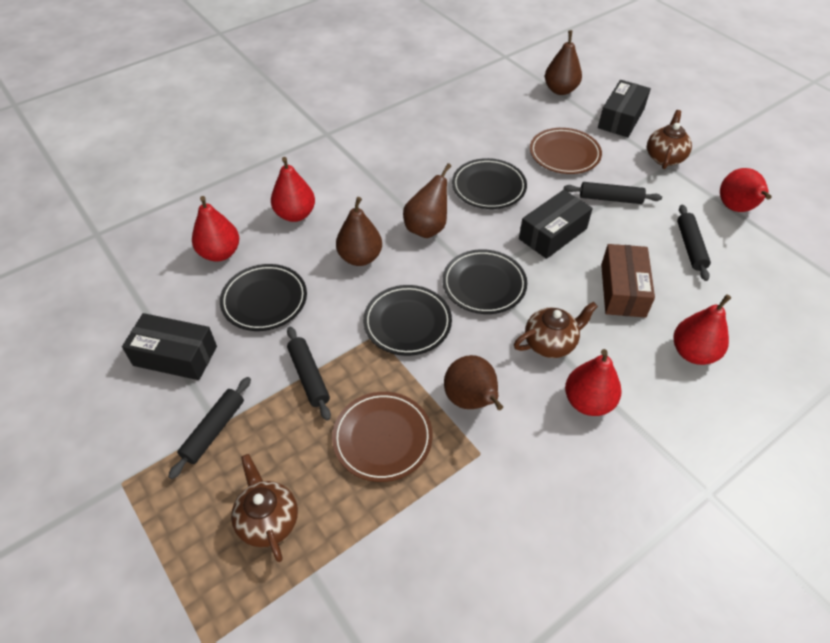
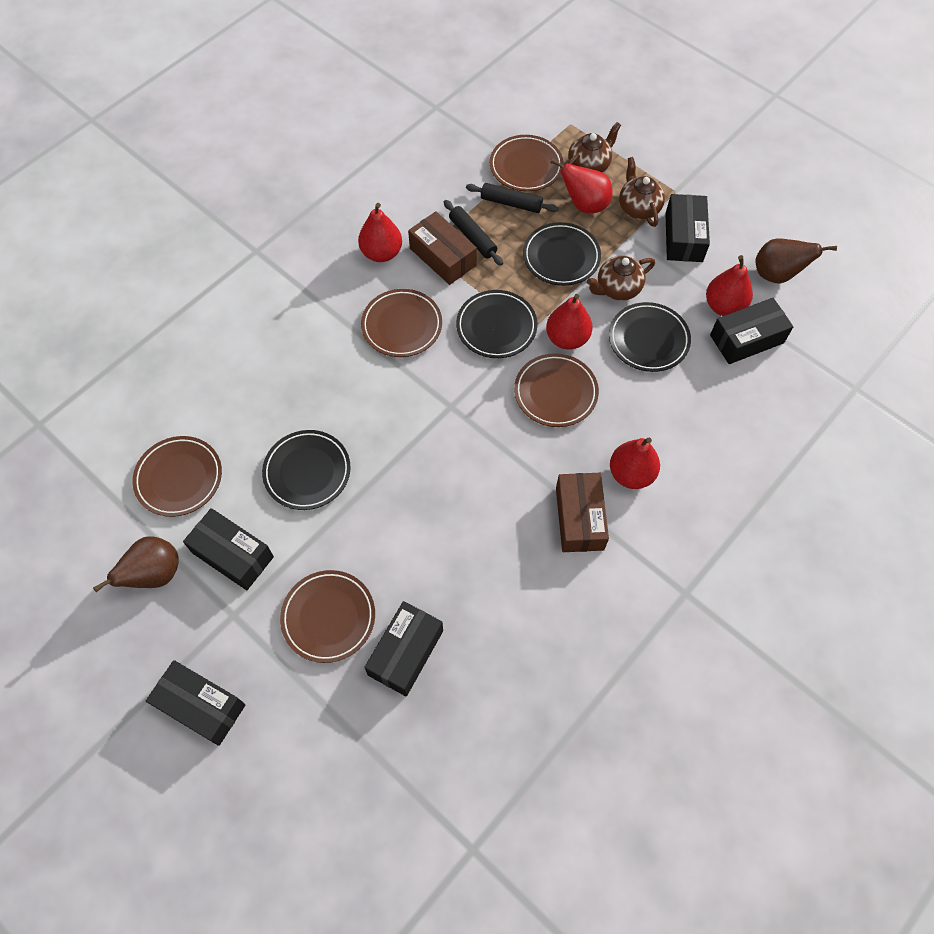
black box: 3 -> 5
black rolling pin: 4 -> 2
brown box: 1 -> 2
brown pear: 4 -> 2
brown plate: 2 -> 5

